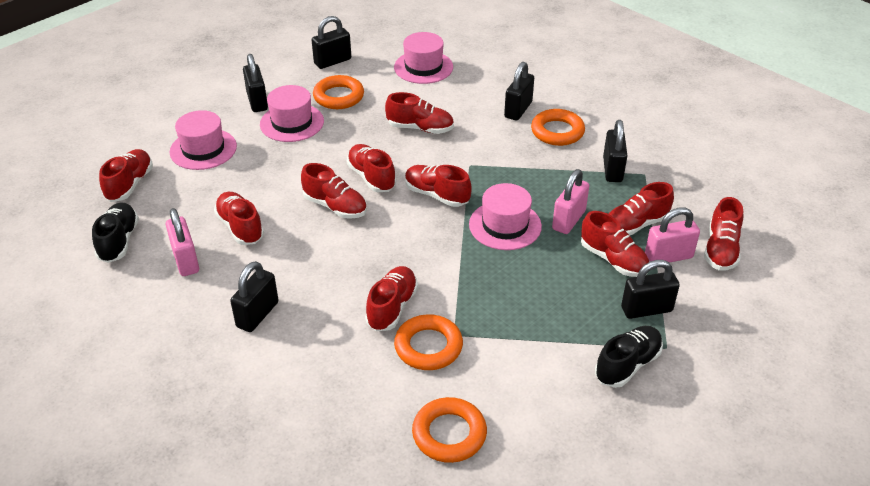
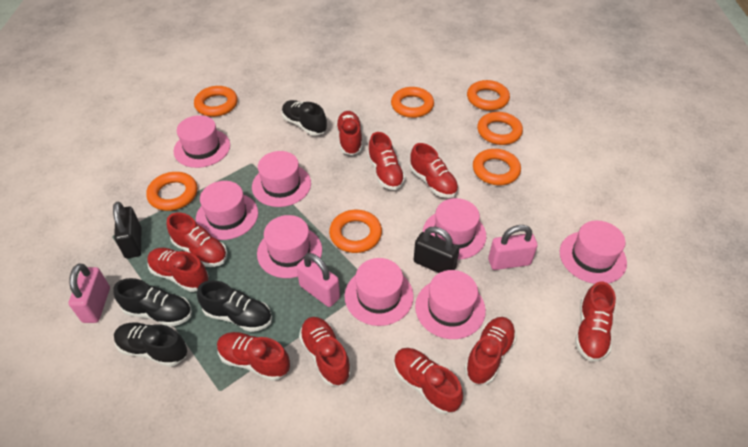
black padlock: 6 -> 2
black shoe: 2 -> 4
orange ring: 4 -> 7
pink hat: 4 -> 8

